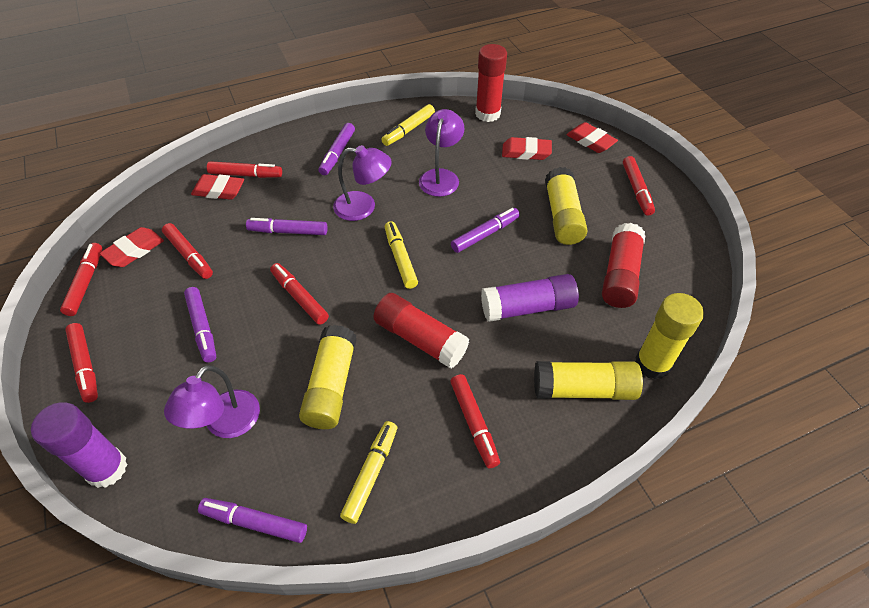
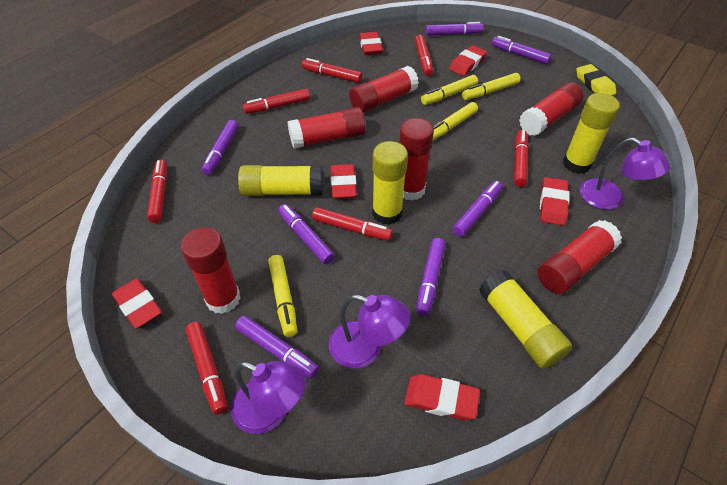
purple glue stick: 2 -> 0
purple marker: 5 -> 7
red eraser: 4 -> 6
red glue stick: 3 -> 6
yellow eraser: 0 -> 1
yellow marker: 3 -> 4

